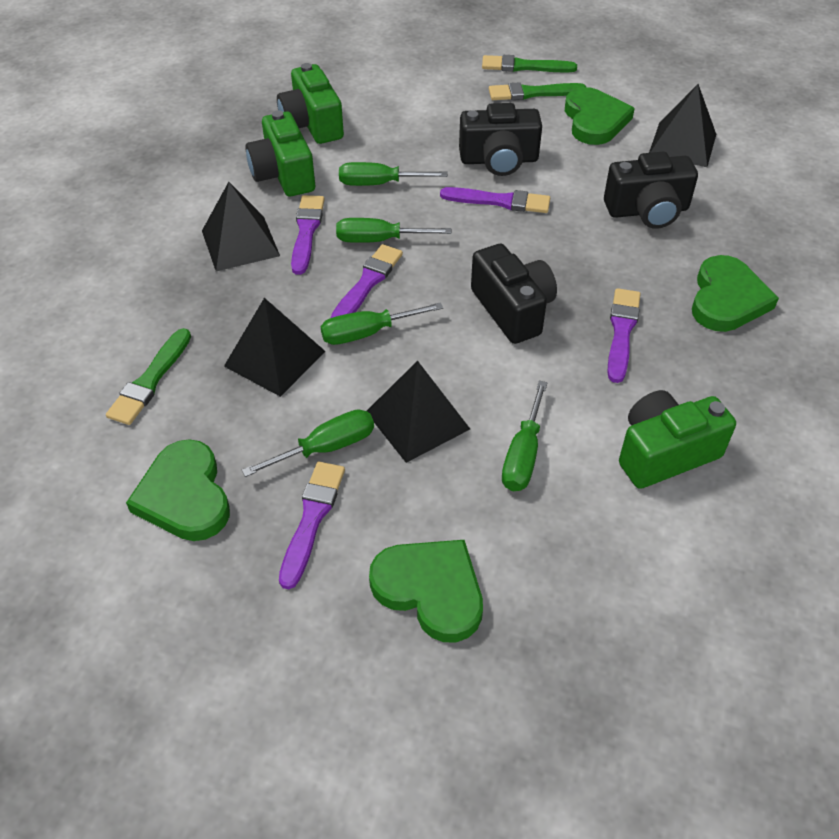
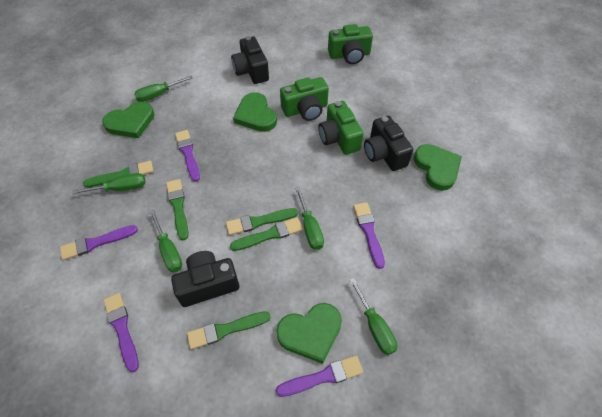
black pyramid: 4 -> 0
green brush: 3 -> 5

